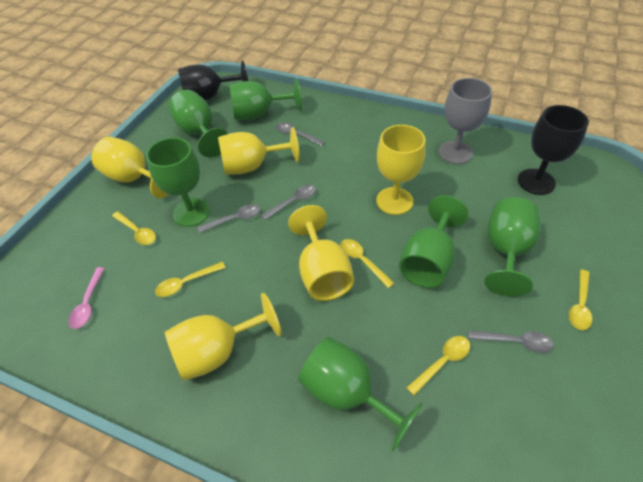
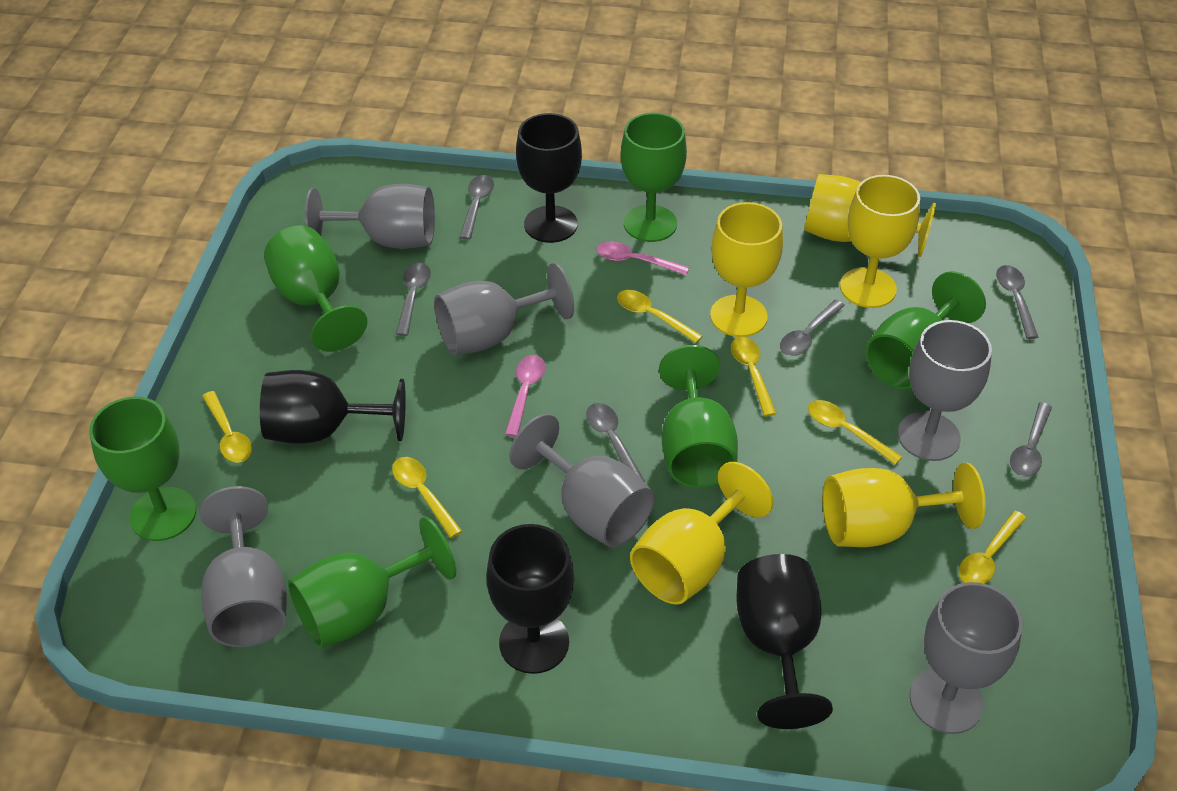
black goblet: 2 -> 4
grey goblet: 1 -> 6
grey spoon: 4 -> 6
pink spoon: 1 -> 2
yellow spoon: 5 -> 6

